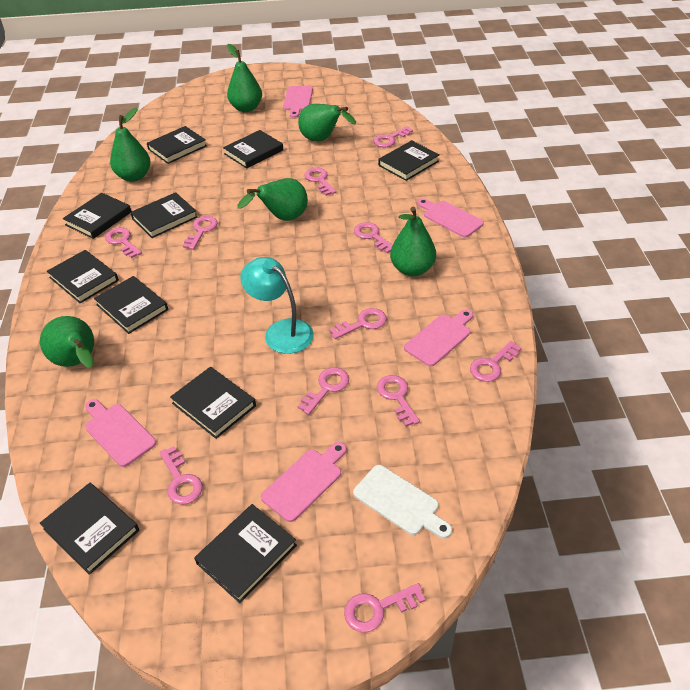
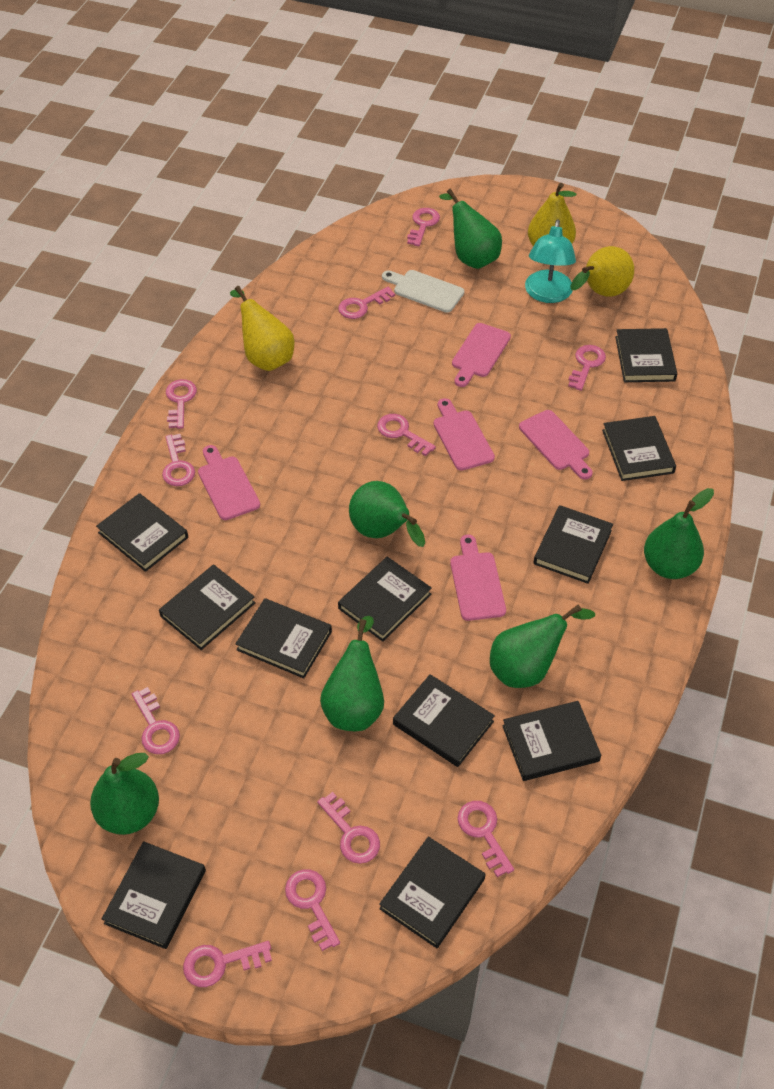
black book: 10 -> 11
yellow pear: 0 -> 3

